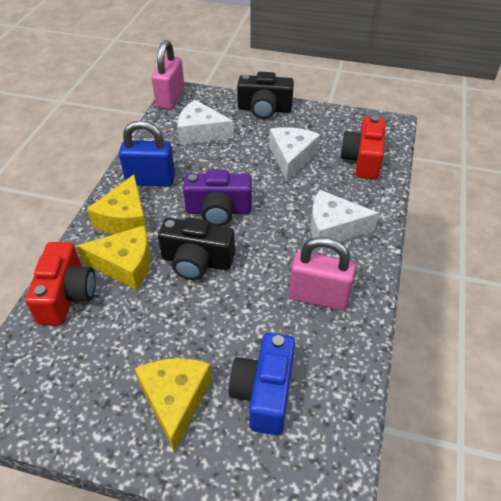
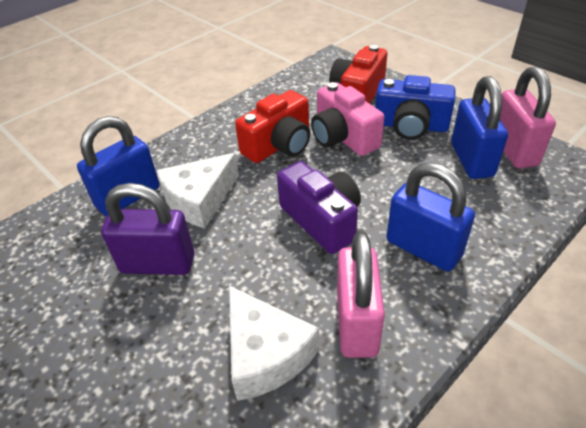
black camera: 2 -> 0
blue padlock: 1 -> 3
pink camera: 0 -> 1
purple padlock: 0 -> 1
white cheese: 3 -> 2
yellow cheese: 3 -> 0

